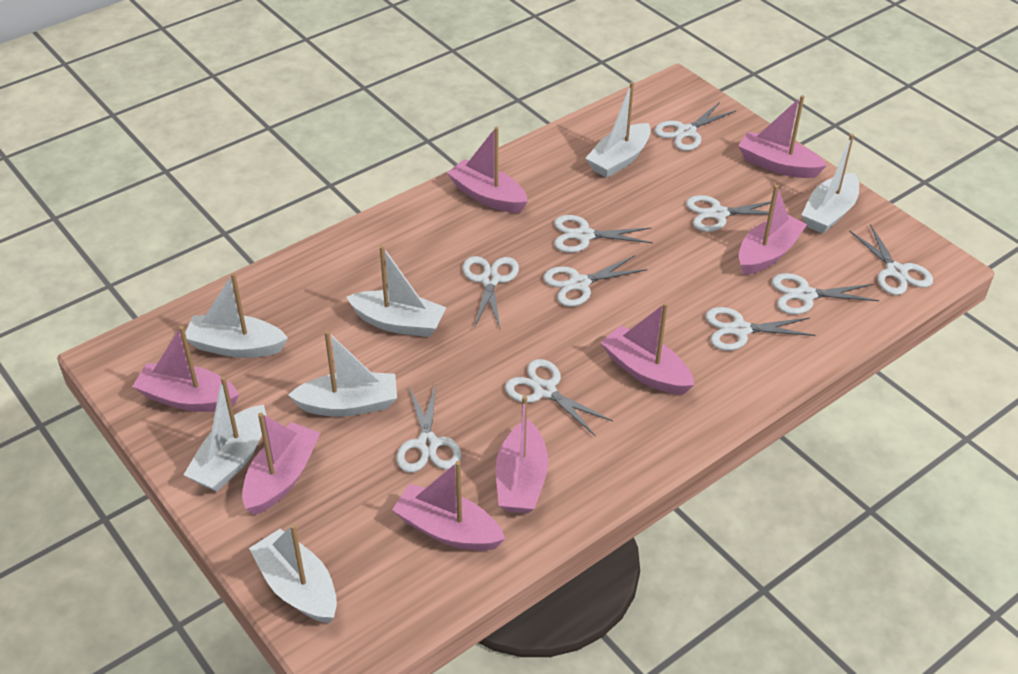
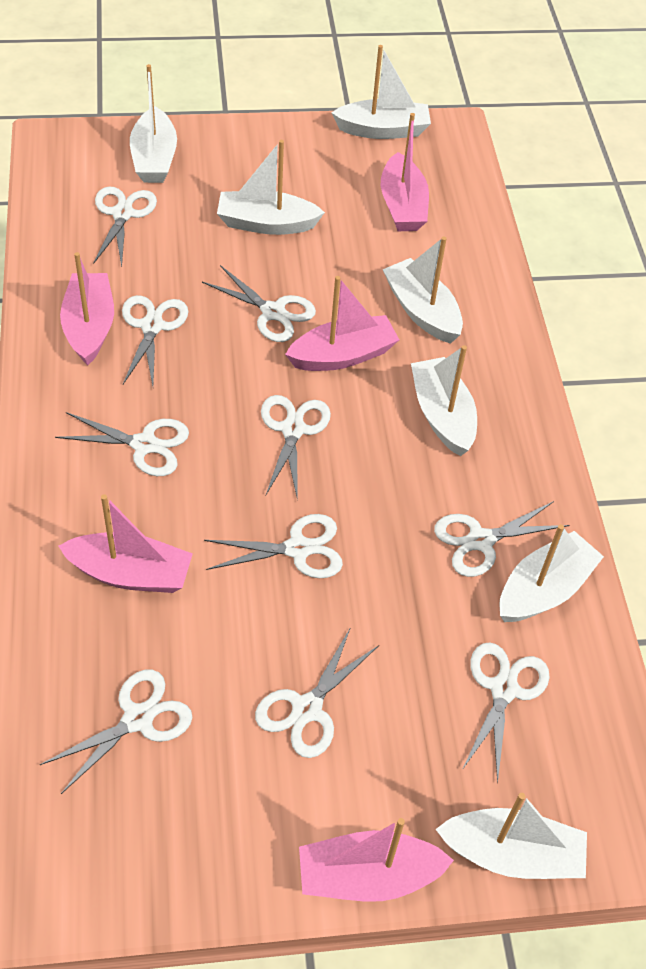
pink boat: 8 -> 5

